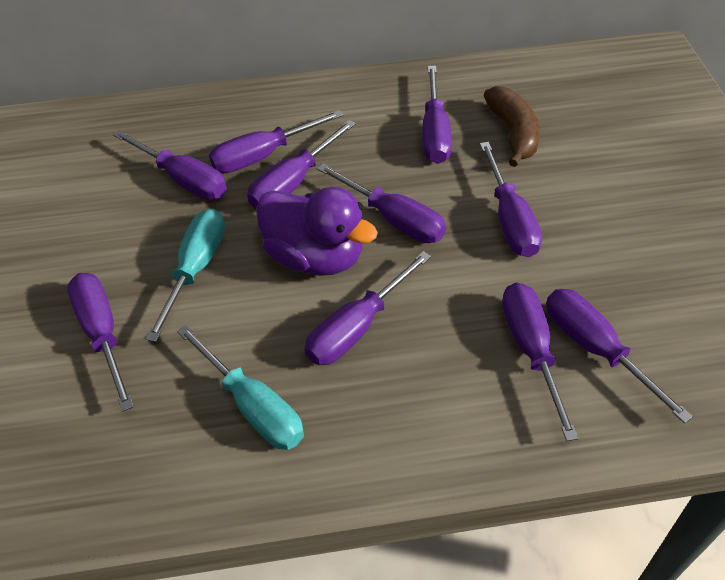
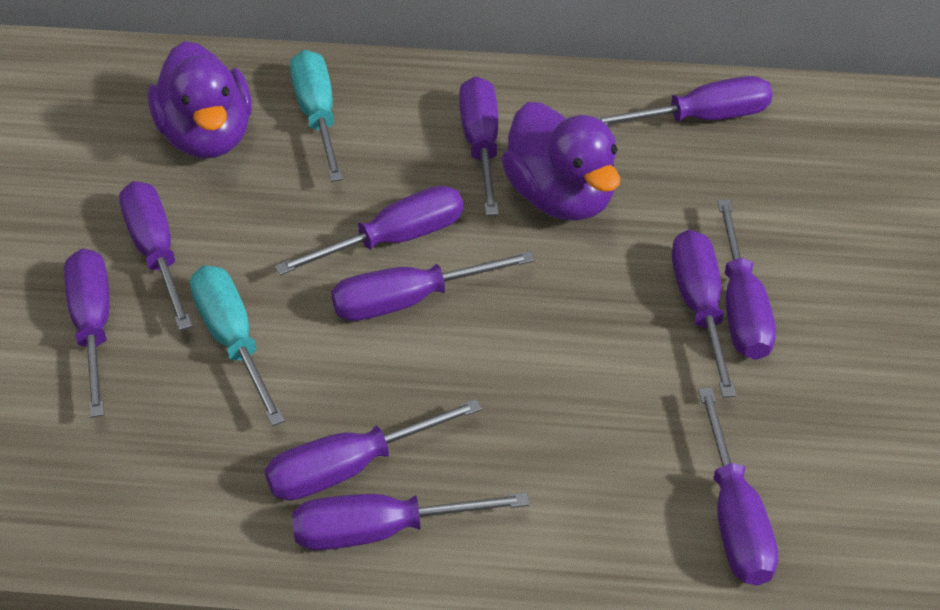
brown banana: 1 -> 0
purple duck: 1 -> 2
purple screwdriver: 10 -> 11

